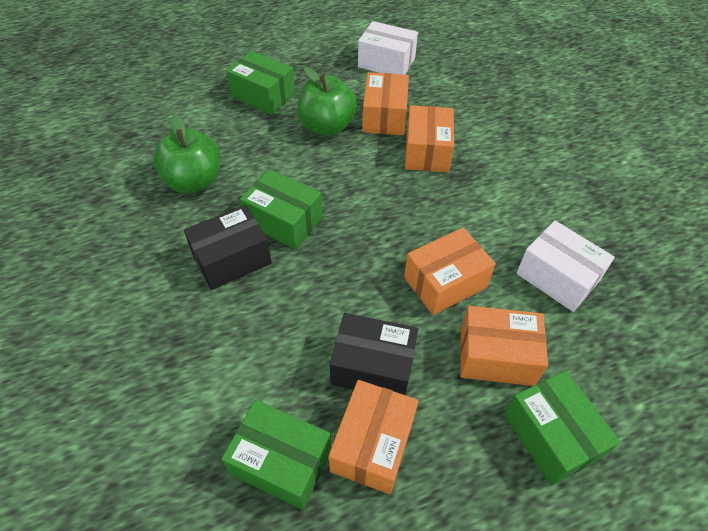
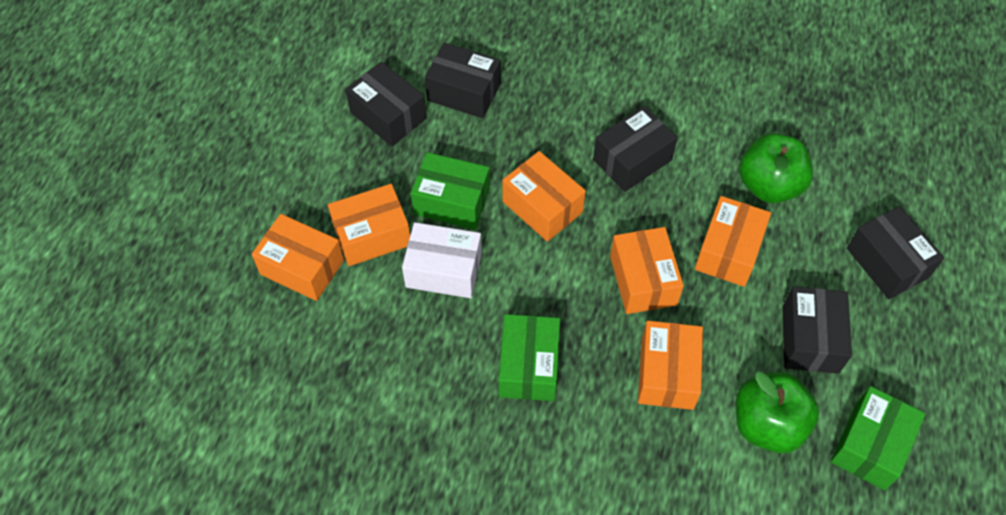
black box: 2 -> 5
green box: 4 -> 3
orange box: 5 -> 6
white box: 2 -> 1

